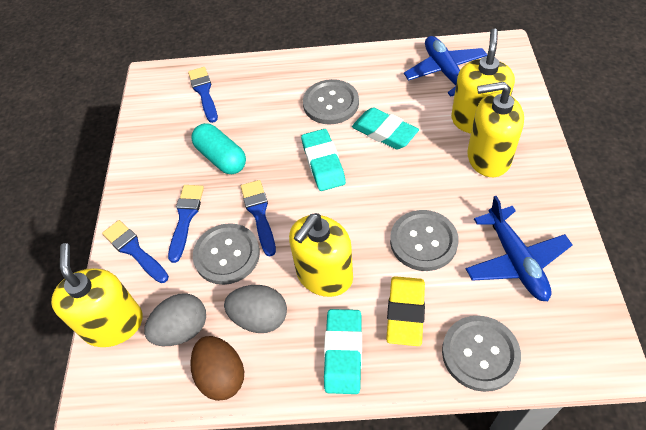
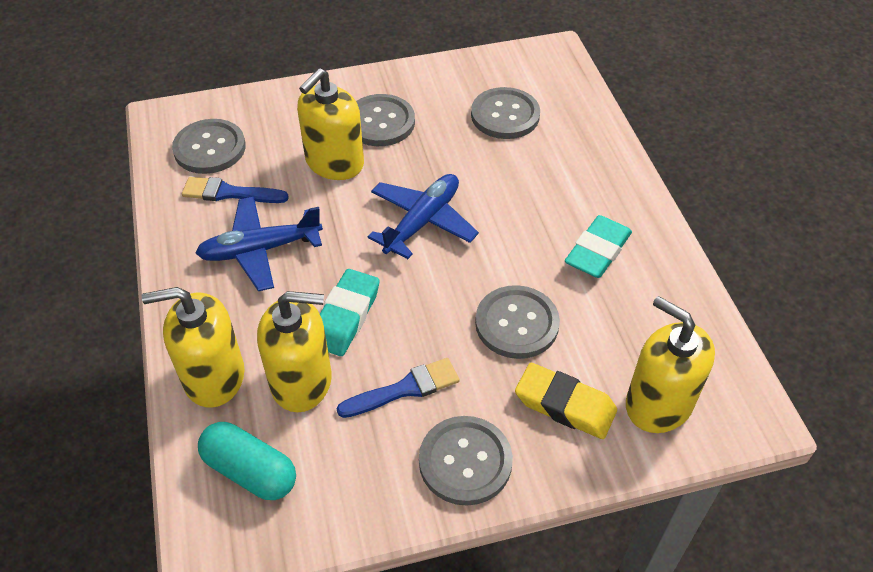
blue brush: 4 -> 2
brown egg: 1 -> 0
grey button: 4 -> 5
grey egg: 2 -> 0
turquoise eraser: 3 -> 2

